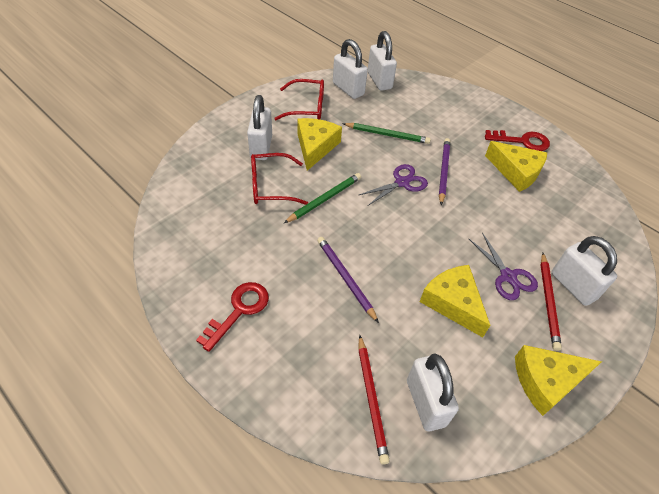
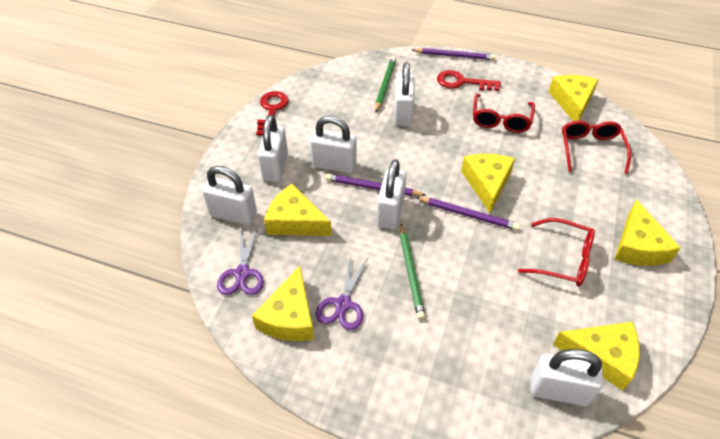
purple pencil: 2 -> 3
red glasses: 2 -> 3
red pencil: 2 -> 0
white padlock: 5 -> 6
yellow cheese: 4 -> 6

